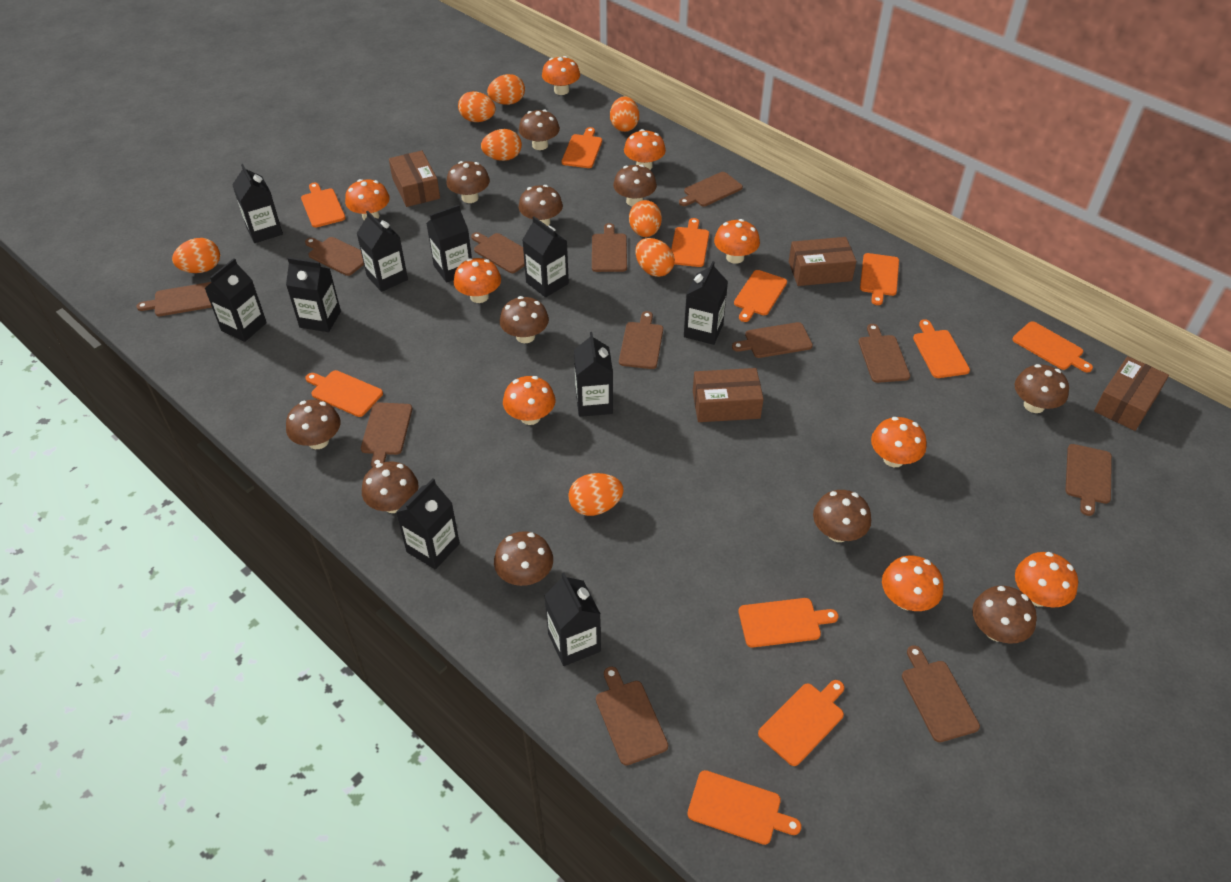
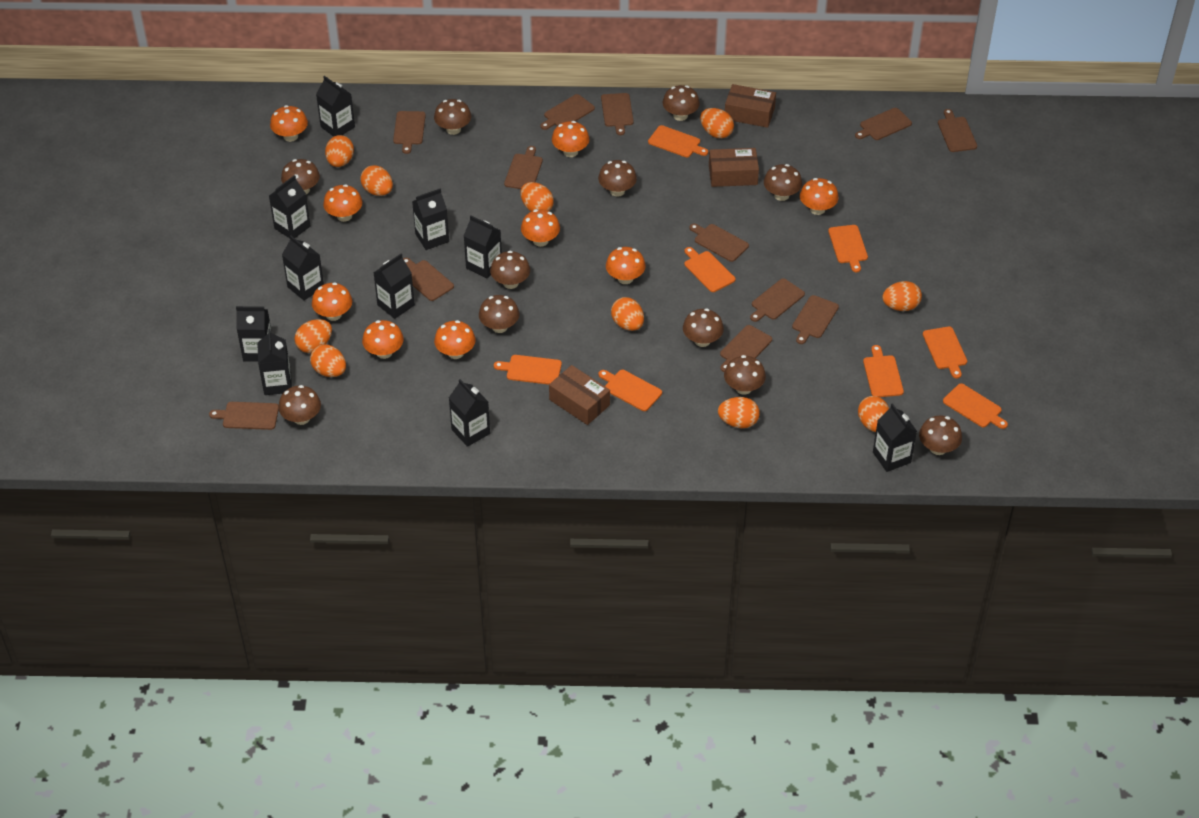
brown box: 4 -> 3
orange cutting board: 11 -> 8
orange egg: 8 -> 10

